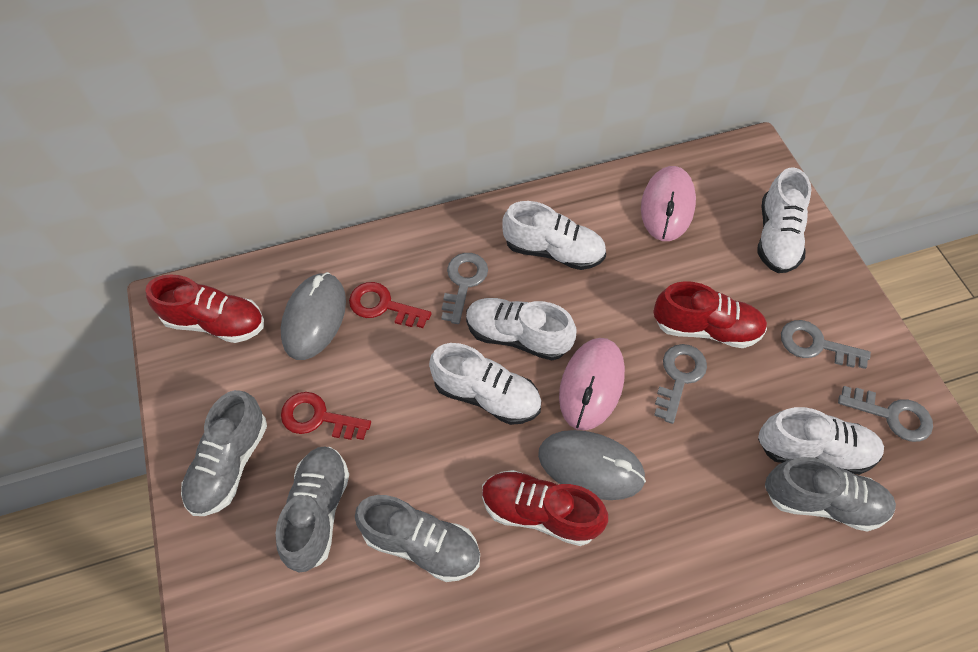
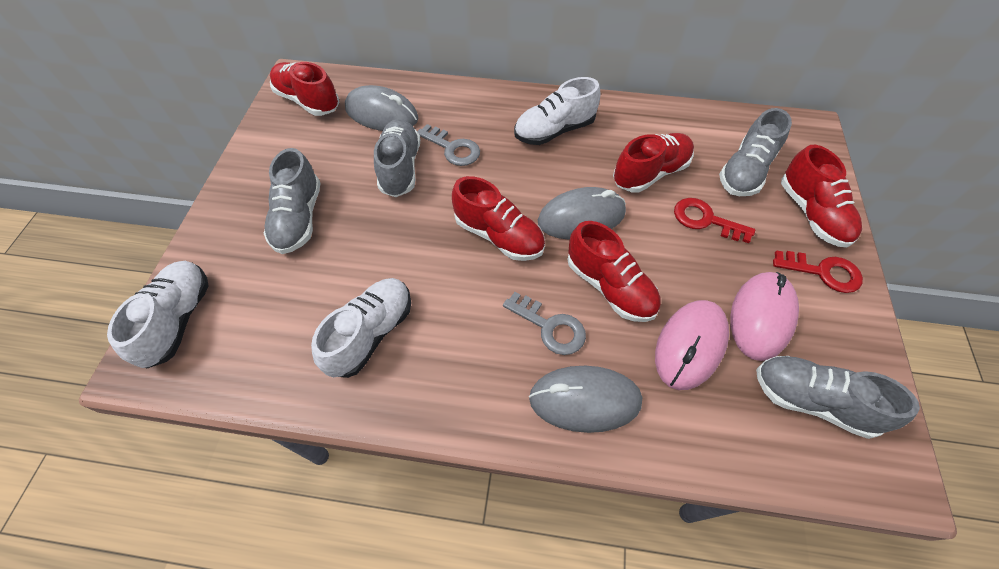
grey key: 4 -> 2
grey mouse: 2 -> 3
red shoe: 3 -> 5
white shoe: 5 -> 3

